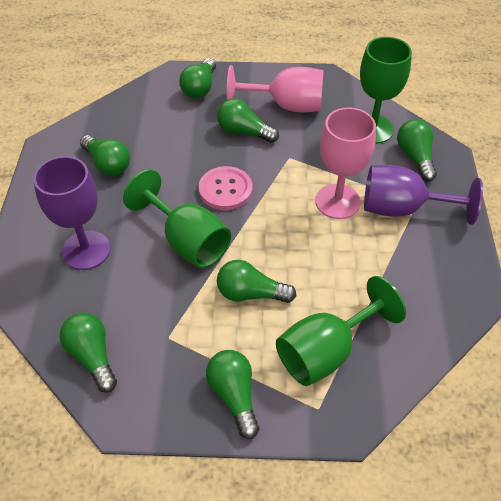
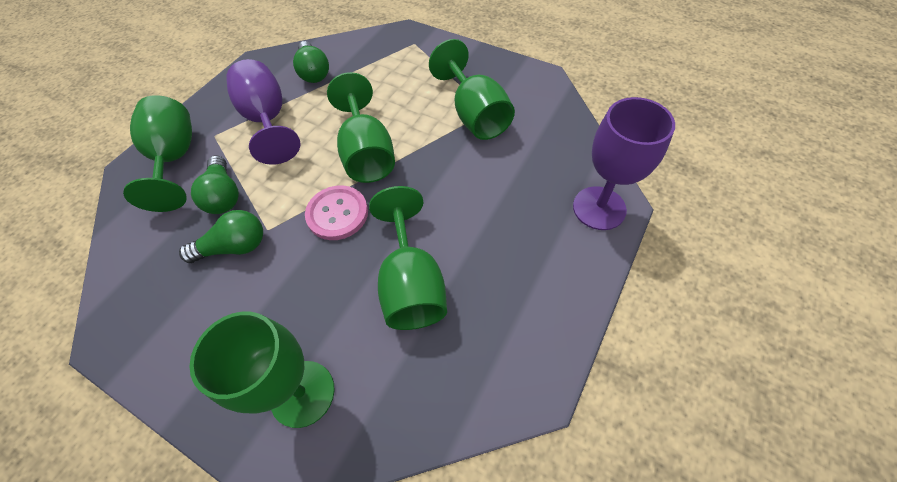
green goblet: 3 -> 5
green light bulb: 7 -> 3
pink goblet: 2 -> 0

